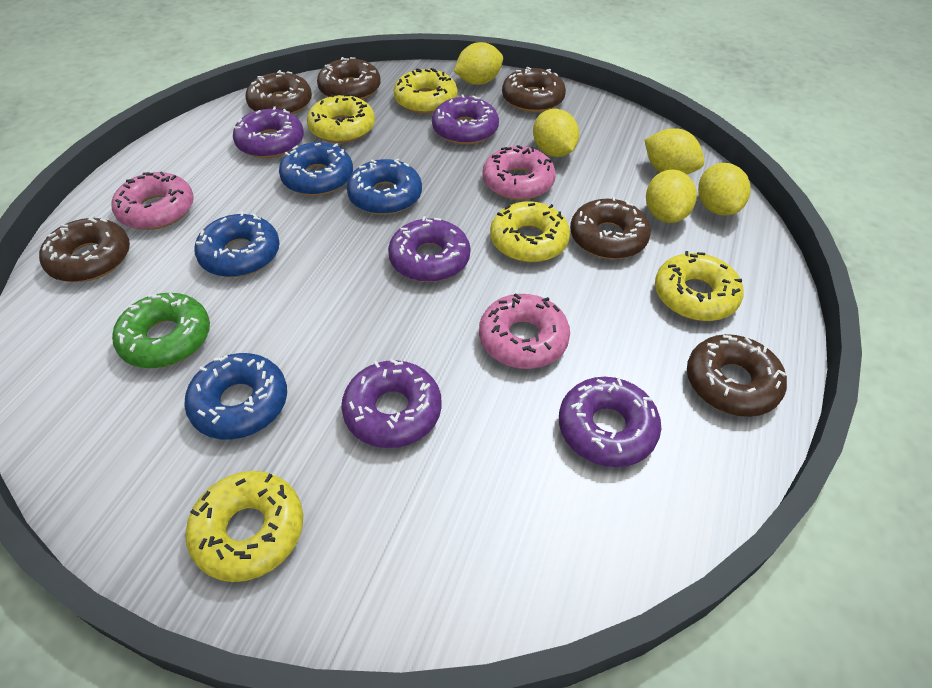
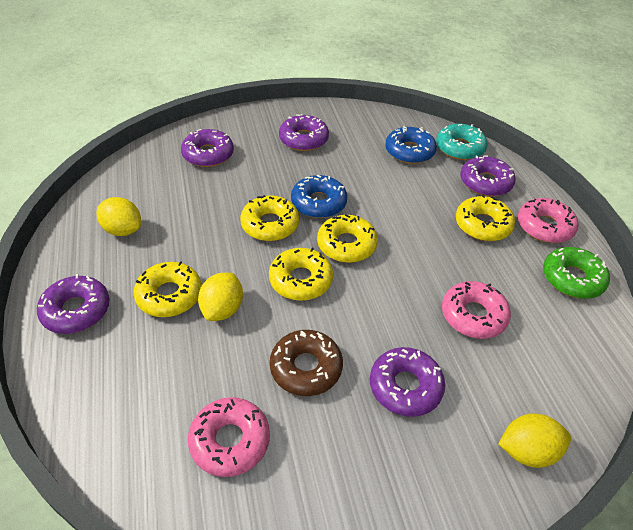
blue donut: 4 -> 2
brown donut: 6 -> 1
turquoise donut: 0 -> 1
yellow lemon: 5 -> 3

